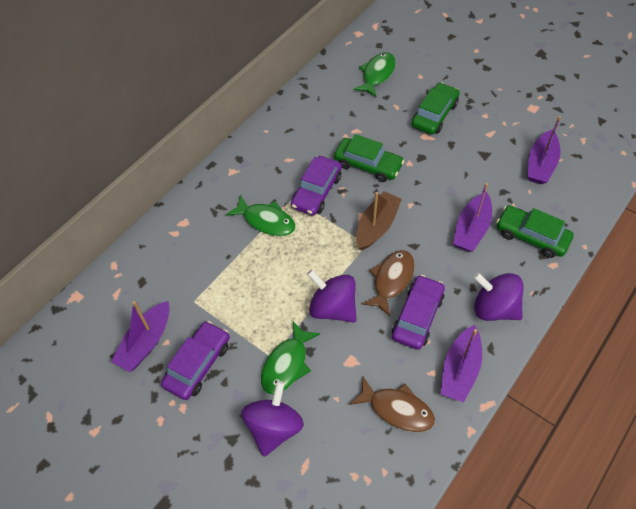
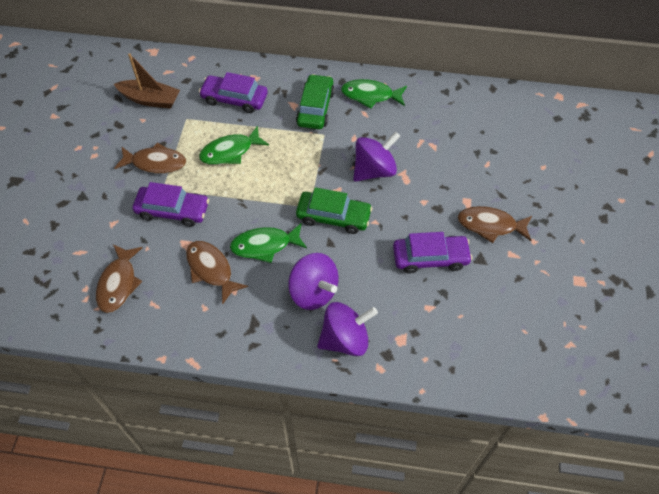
brown fish: 2 -> 4
green car: 3 -> 2
purple boat: 4 -> 0

